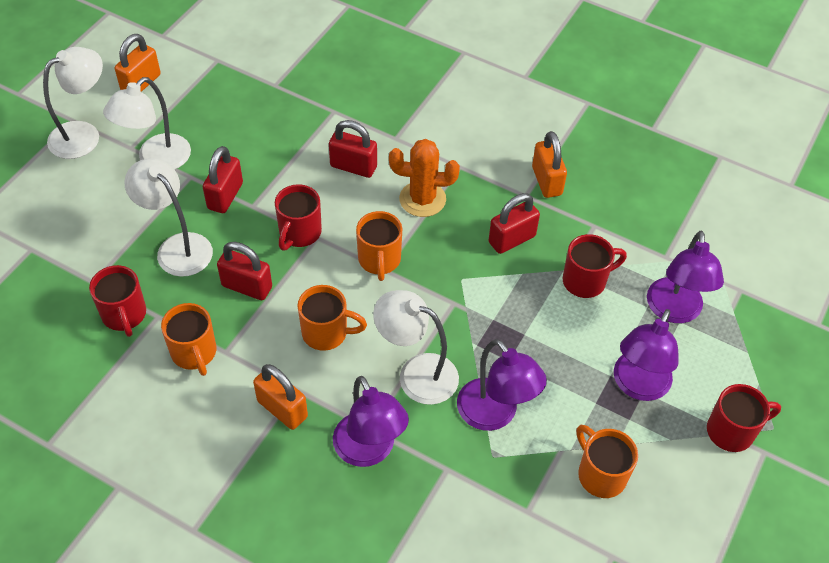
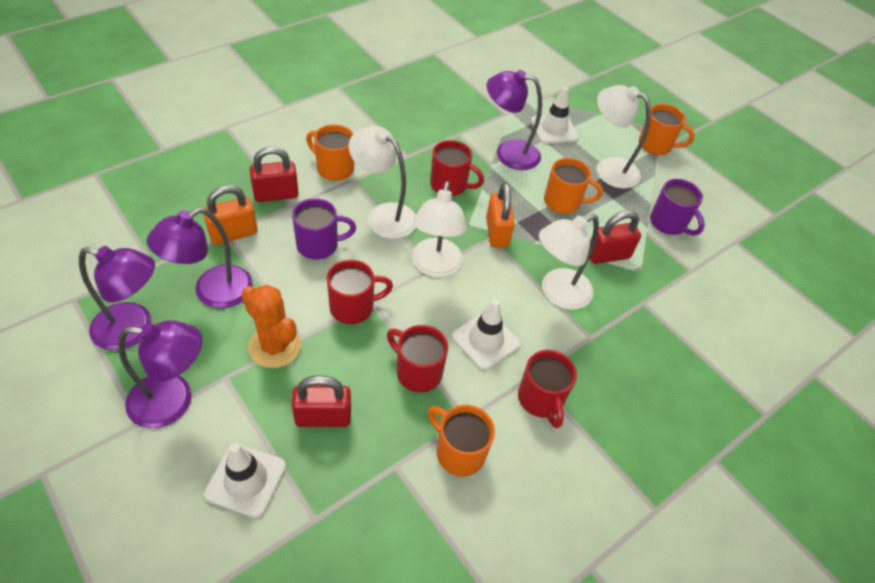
orange padlock: 3 -> 2
purple mug: 0 -> 2
red padlock: 4 -> 3
white traffic cone: 0 -> 3

